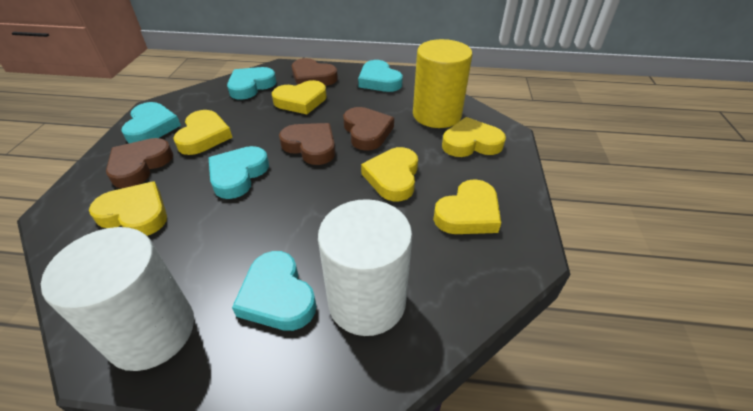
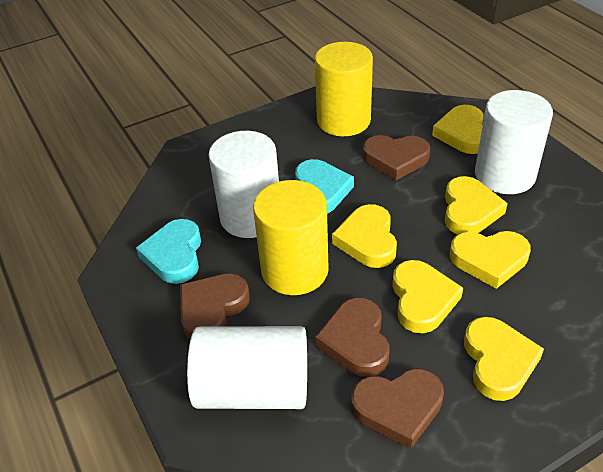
turquoise heart: 5 -> 2
white cylinder: 2 -> 3
yellow cylinder: 1 -> 2

